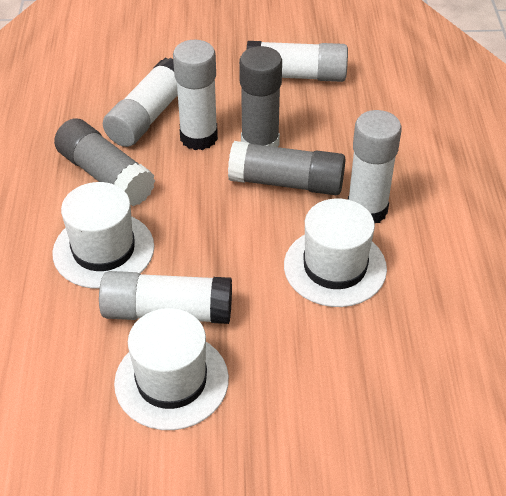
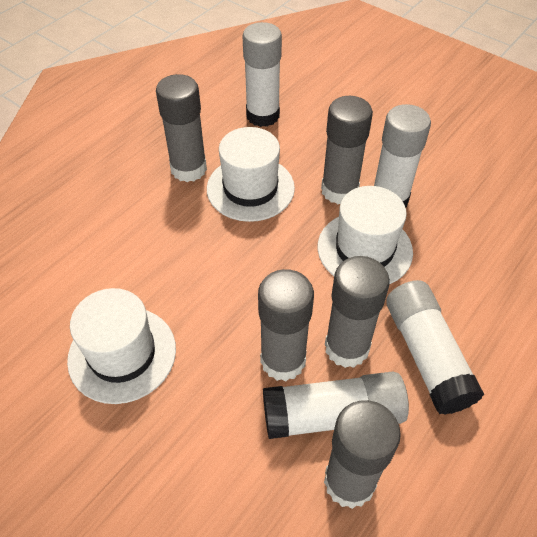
grey glue stick: 3 -> 5
white glue stick: 5 -> 4

